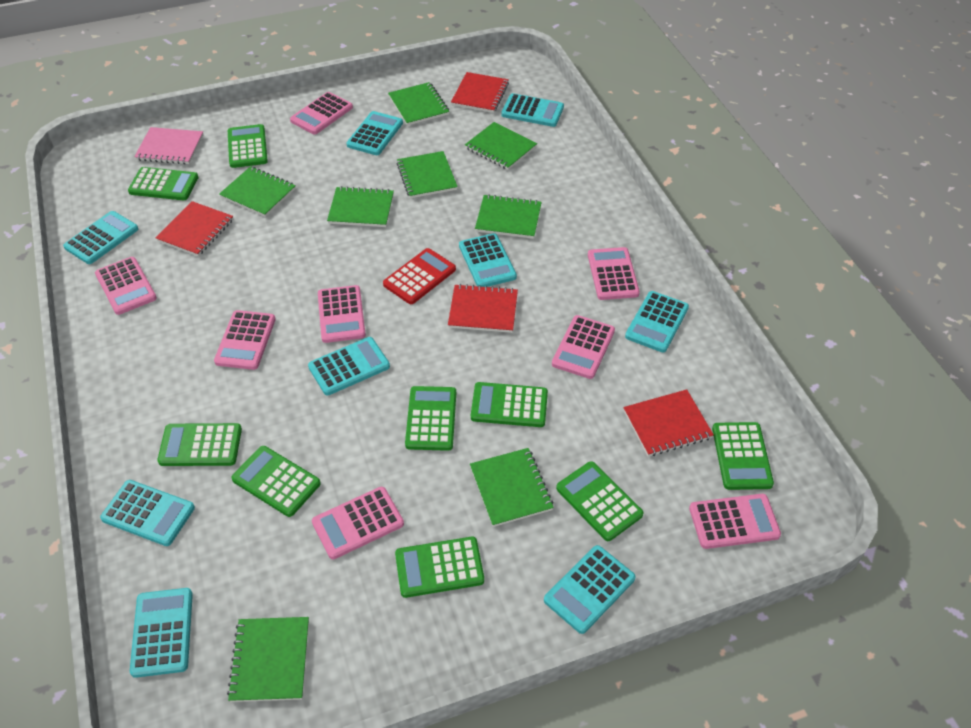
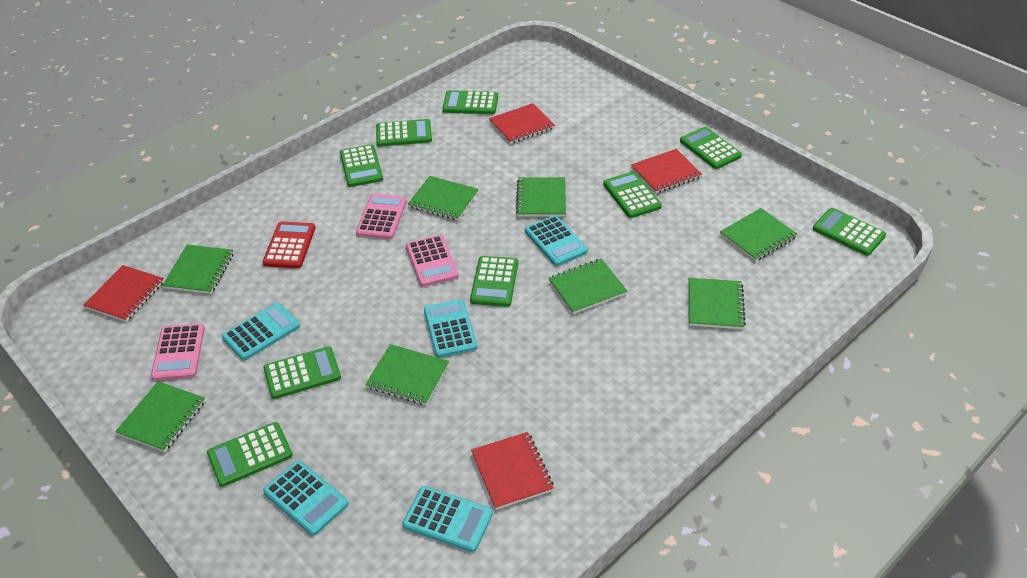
pink calculator: 8 -> 3
pink notebook: 1 -> 0
turquoise calculator: 9 -> 5

